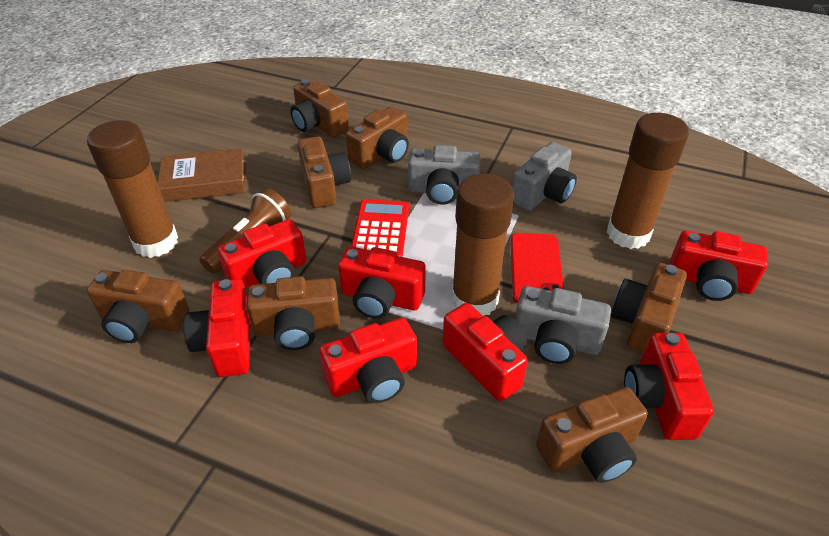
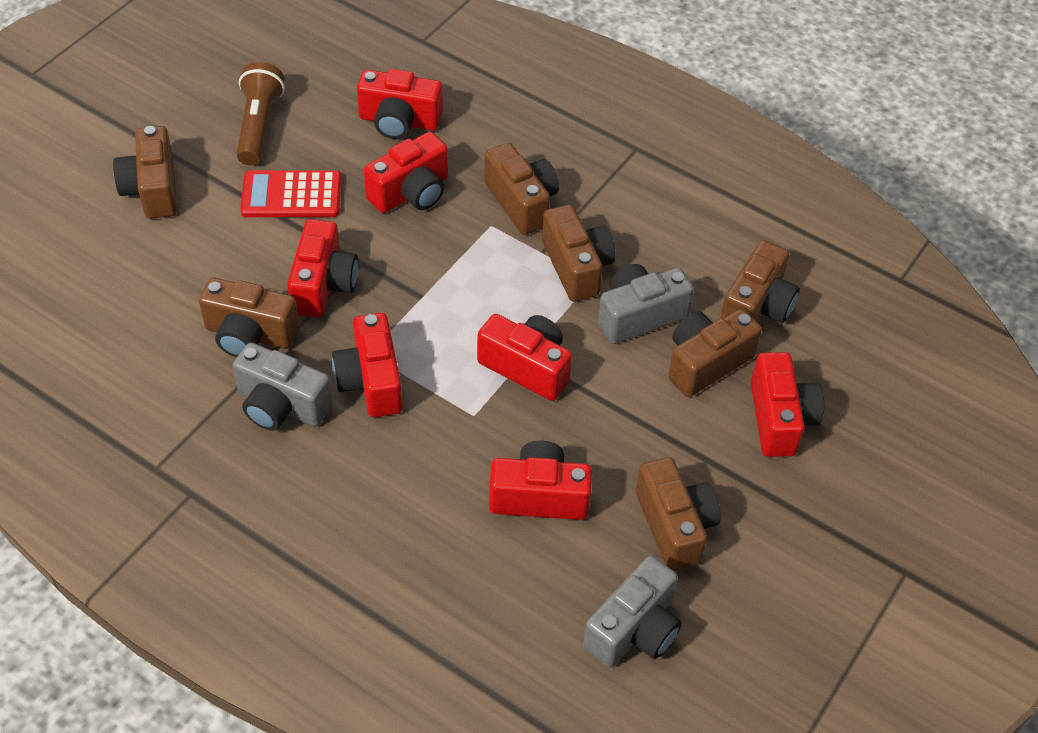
brown book: 1 -> 0
brown glue stick: 3 -> 0
red phone: 1 -> 0

